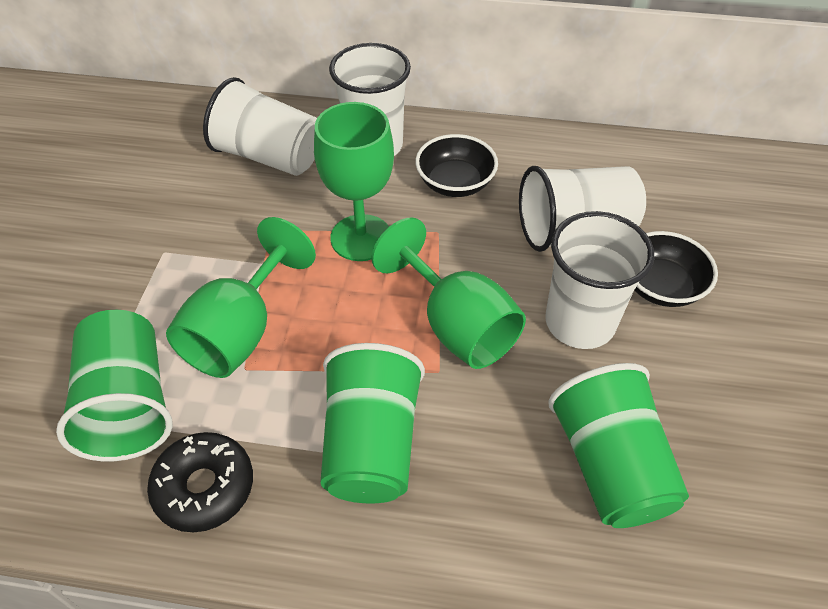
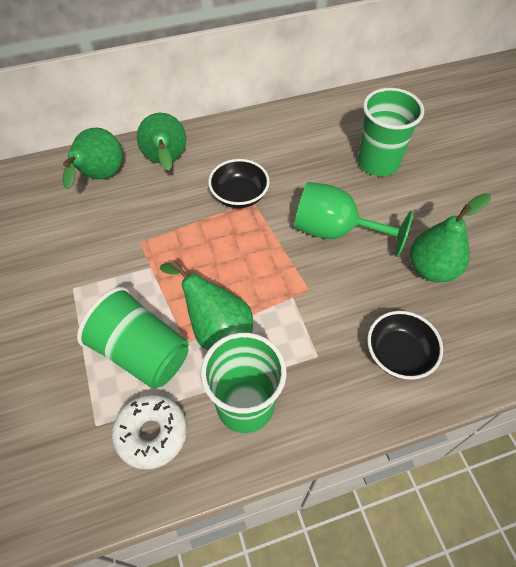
black donut: 1 -> 0
green goblet: 3 -> 1
green pear: 0 -> 4
white cup: 4 -> 0
white donut: 0 -> 1

